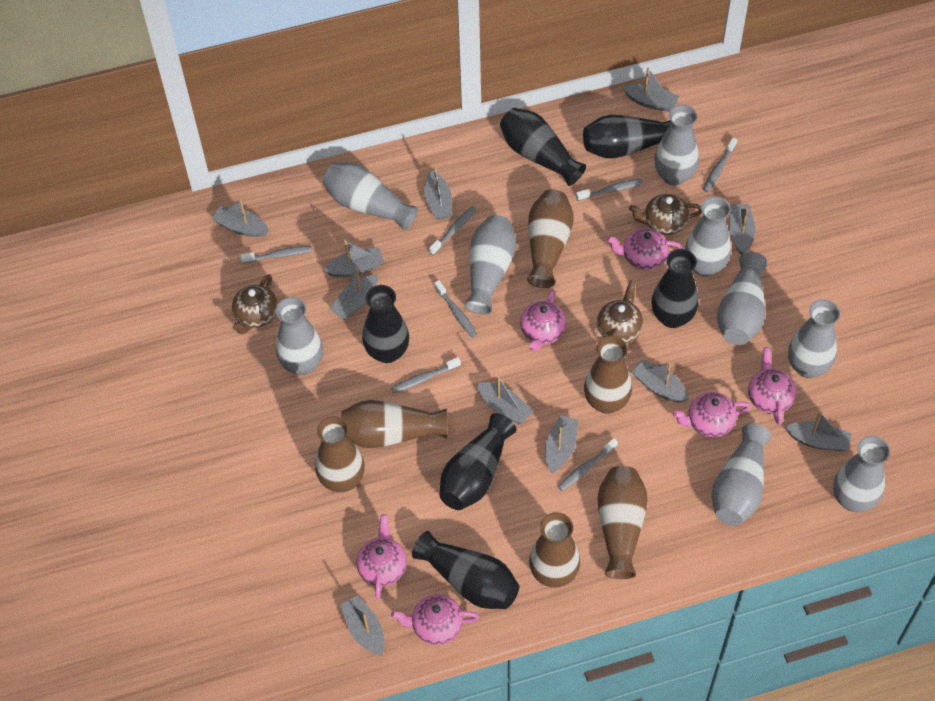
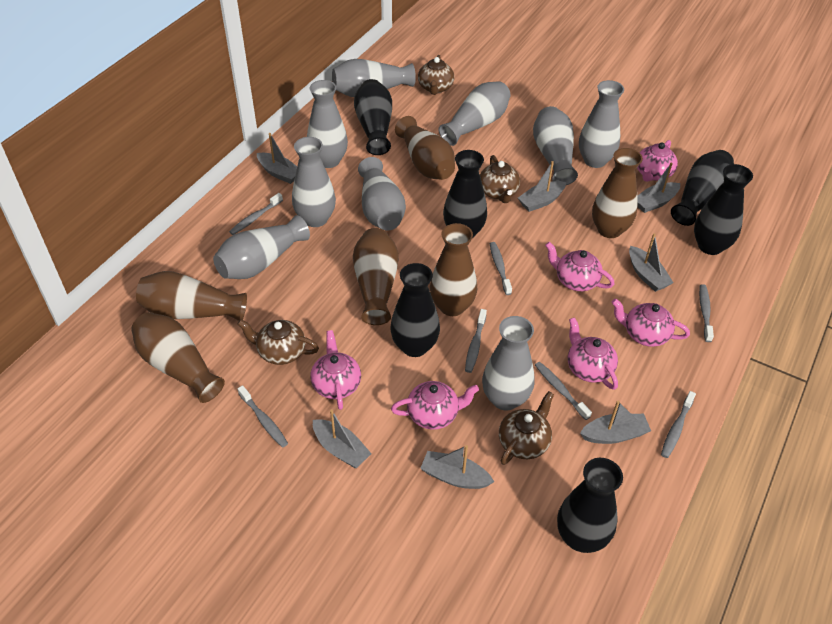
brown teapot: 3 -> 4
grey boat: 11 -> 7

